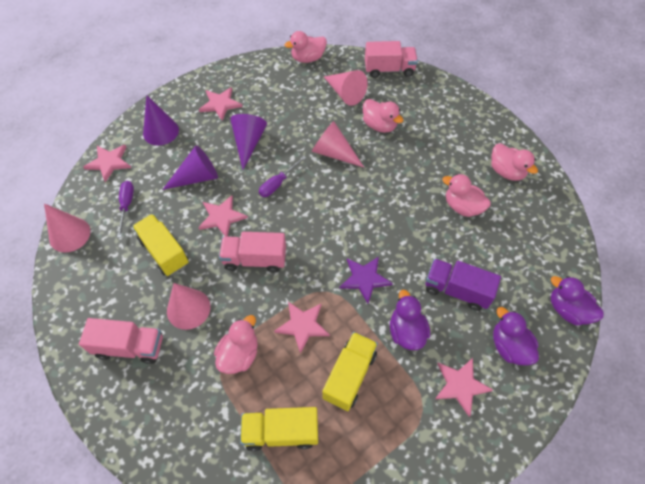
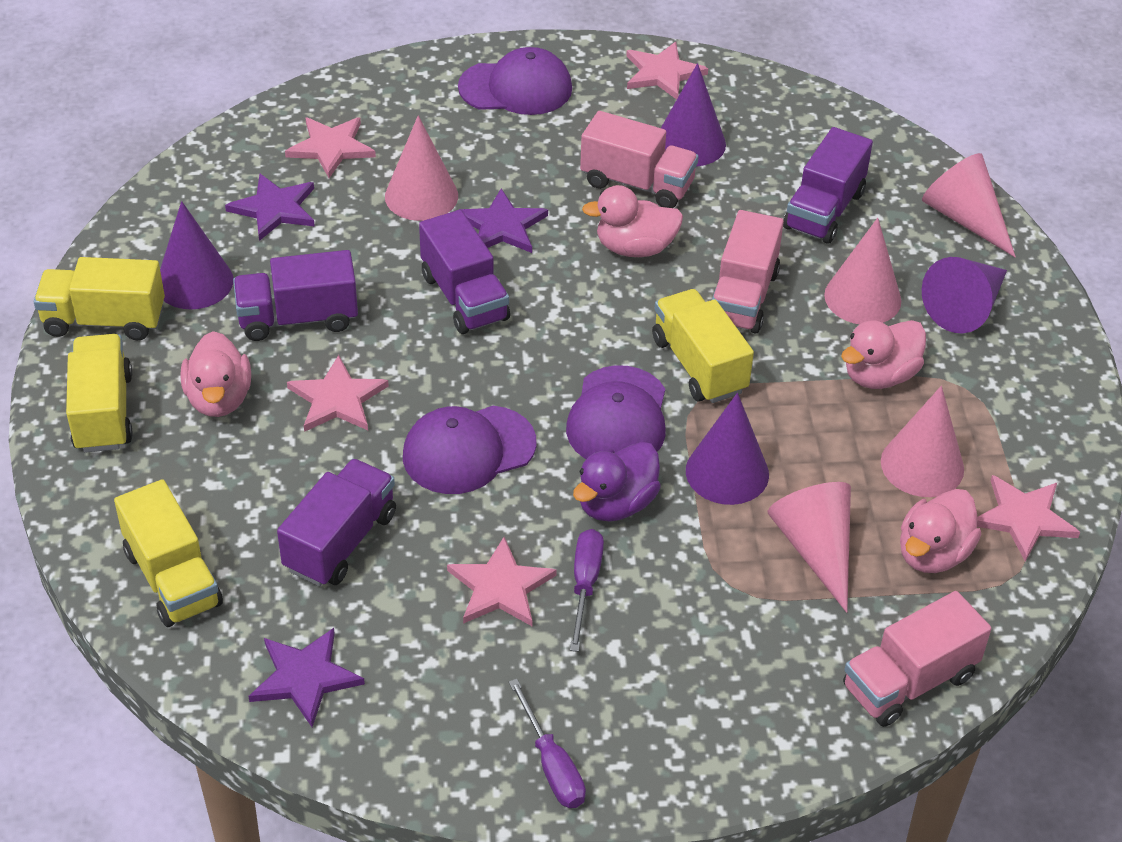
pink cone: 4 -> 5
pink duck: 5 -> 4
purple cap: 0 -> 3
purple cone: 3 -> 4
purple duck: 3 -> 1
purple star: 1 -> 3
purple truck: 1 -> 4
yellow truck: 3 -> 4

